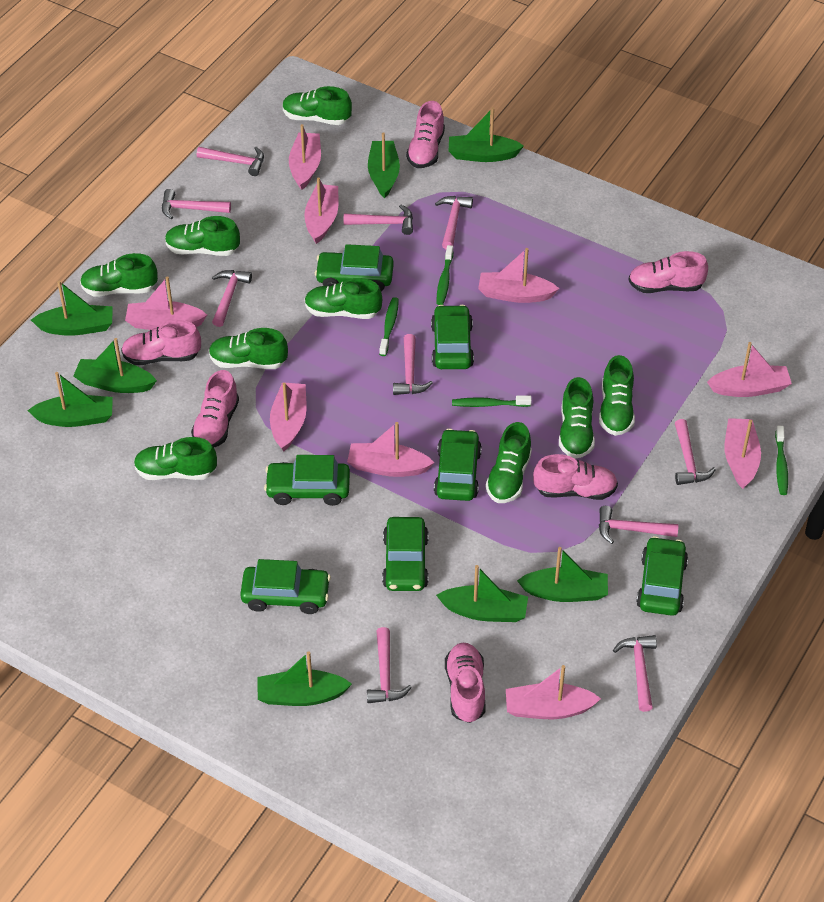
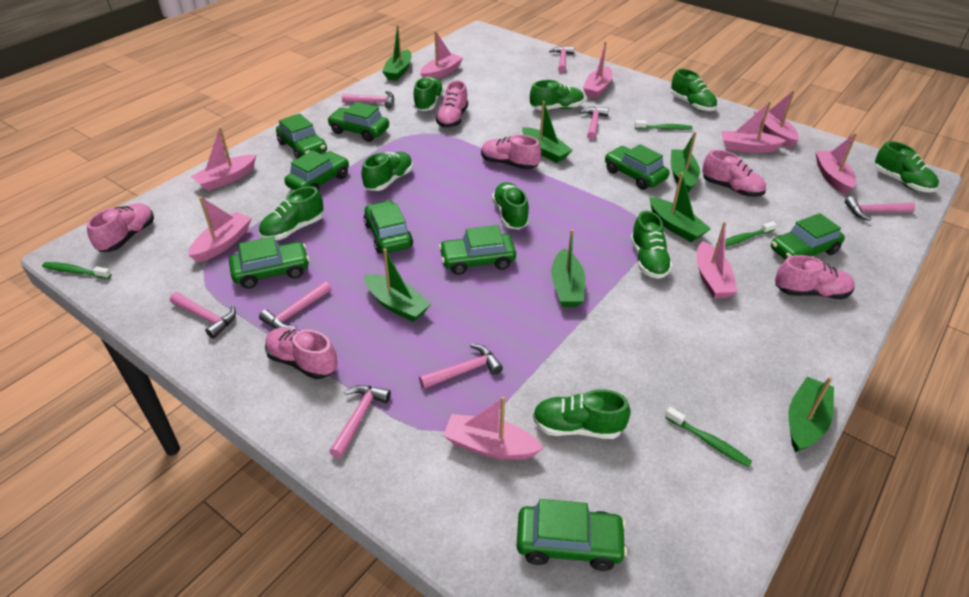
green boat: 8 -> 7
green car: 7 -> 9
pink hammer: 10 -> 8

